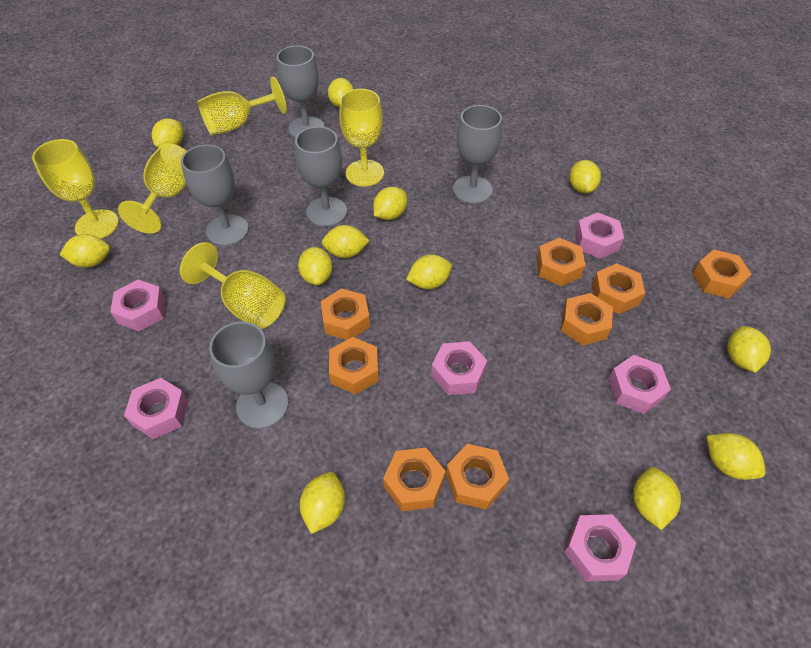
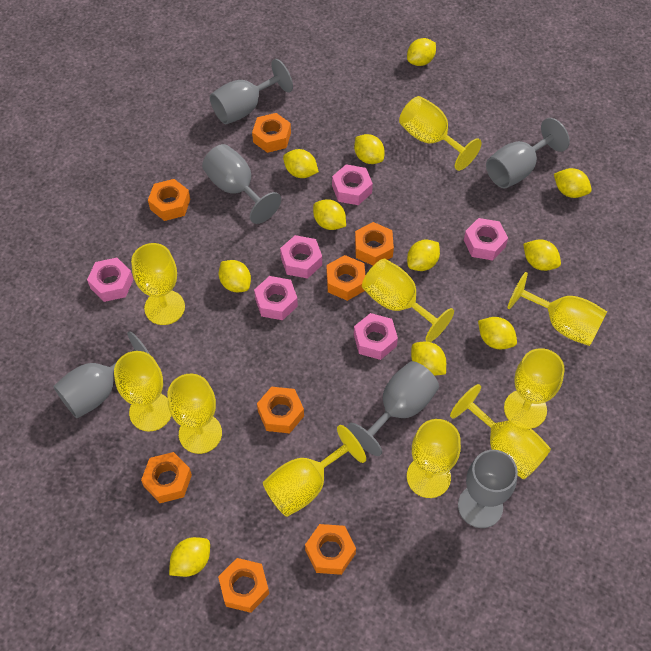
grey goblet: 5 -> 6
yellow goblet: 5 -> 10
yellow lemon: 12 -> 11

